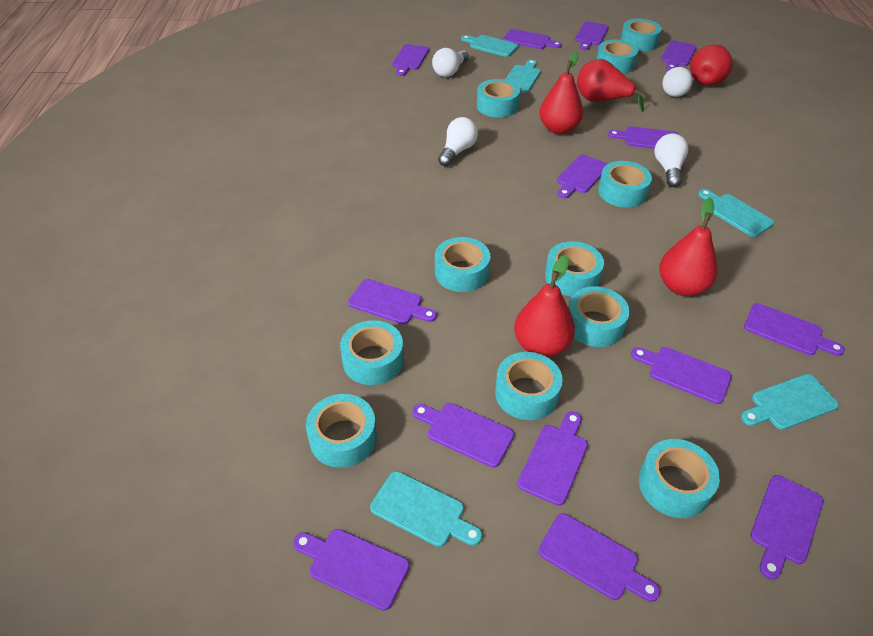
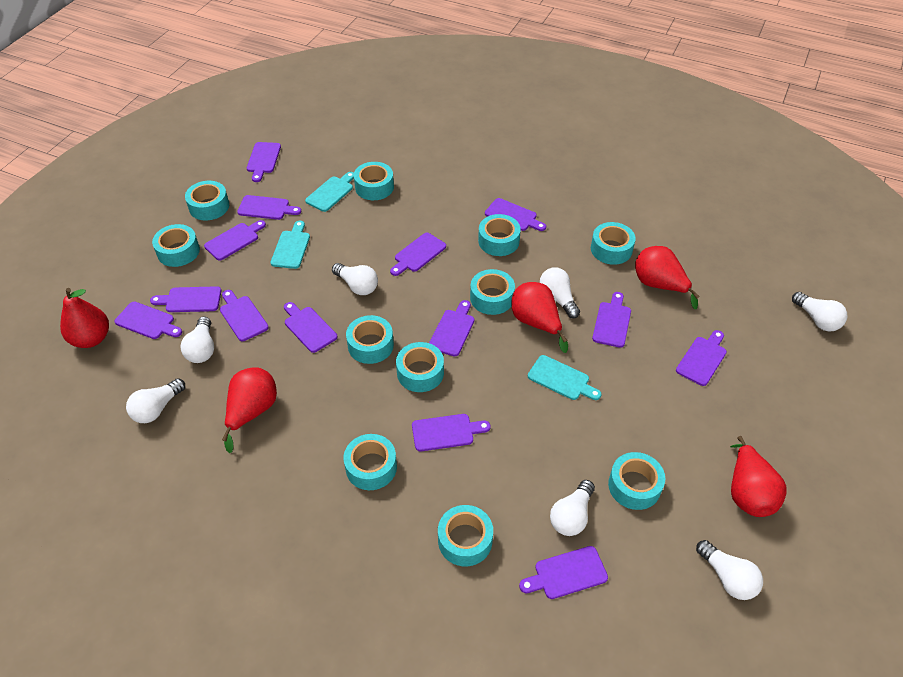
turquoise cutting board: 5 -> 3
white light bulb: 4 -> 7

